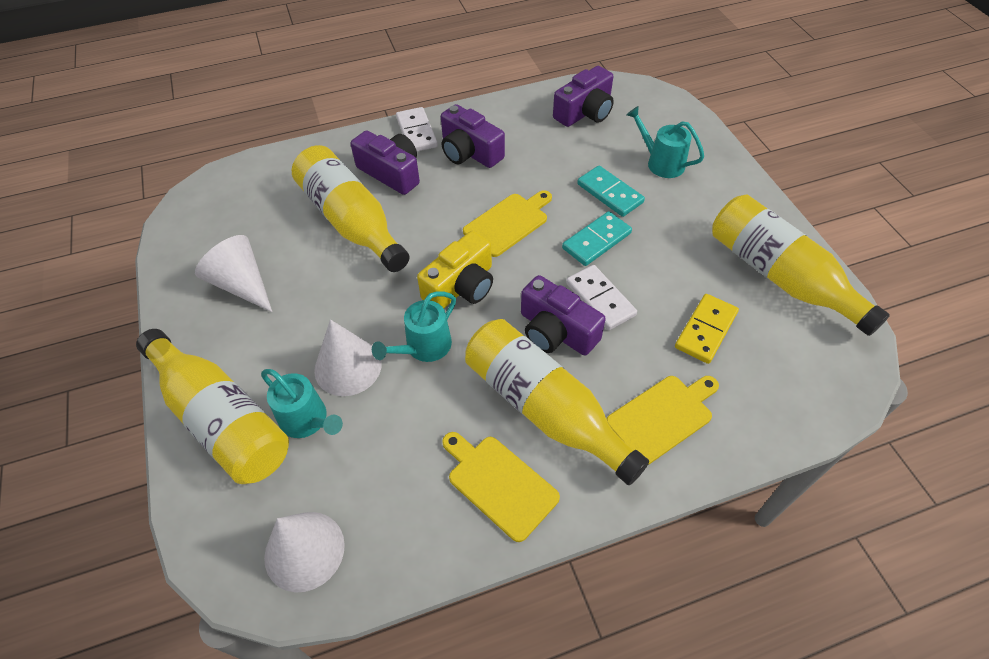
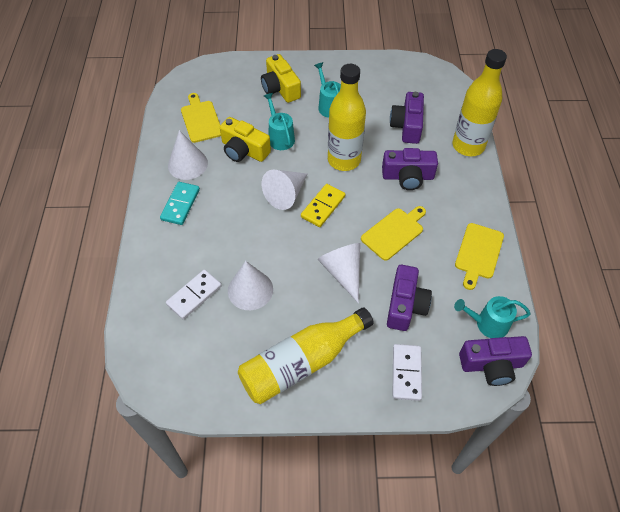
turquoise domino: 2 -> 1
white cone: 3 -> 4
yellow bottle: 4 -> 3
yellow camera: 1 -> 2

